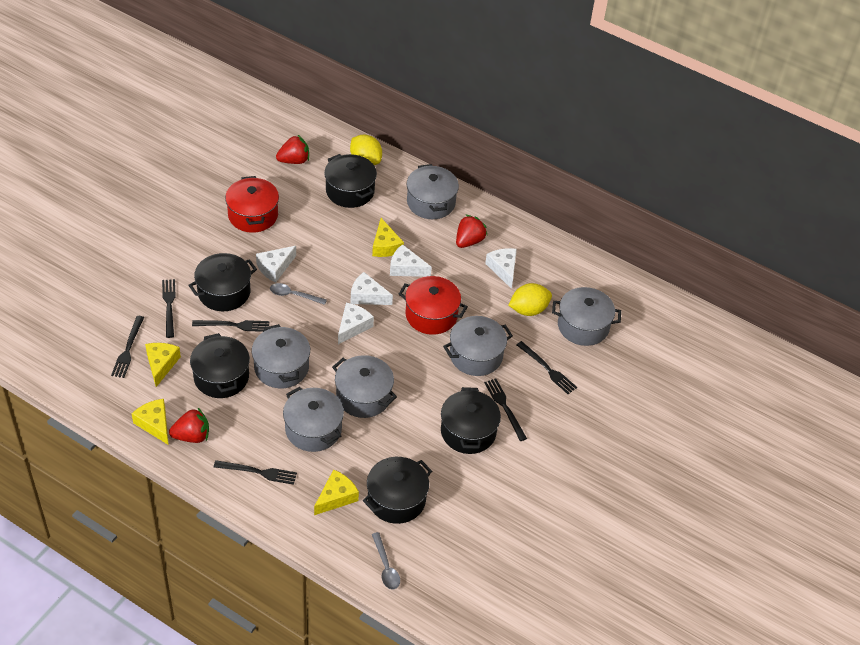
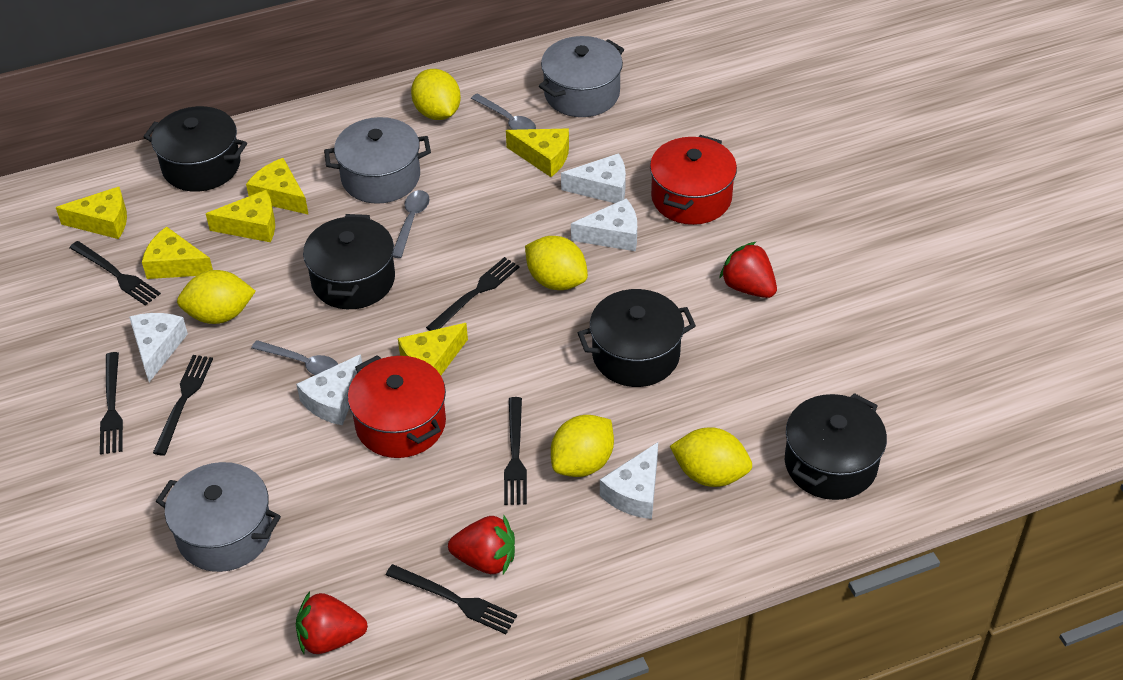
black pot: 5 -> 4
grey pot: 6 -> 3
grey spoon: 2 -> 3
yellow cheese: 4 -> 6
yellow lemon: 2 -> 5

